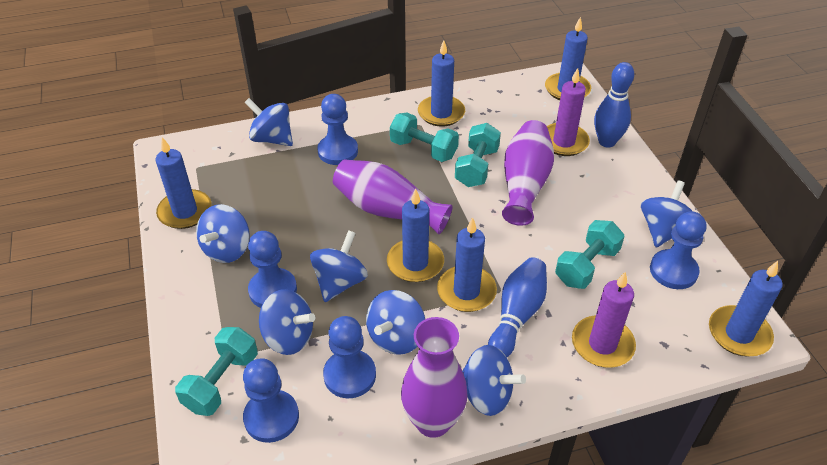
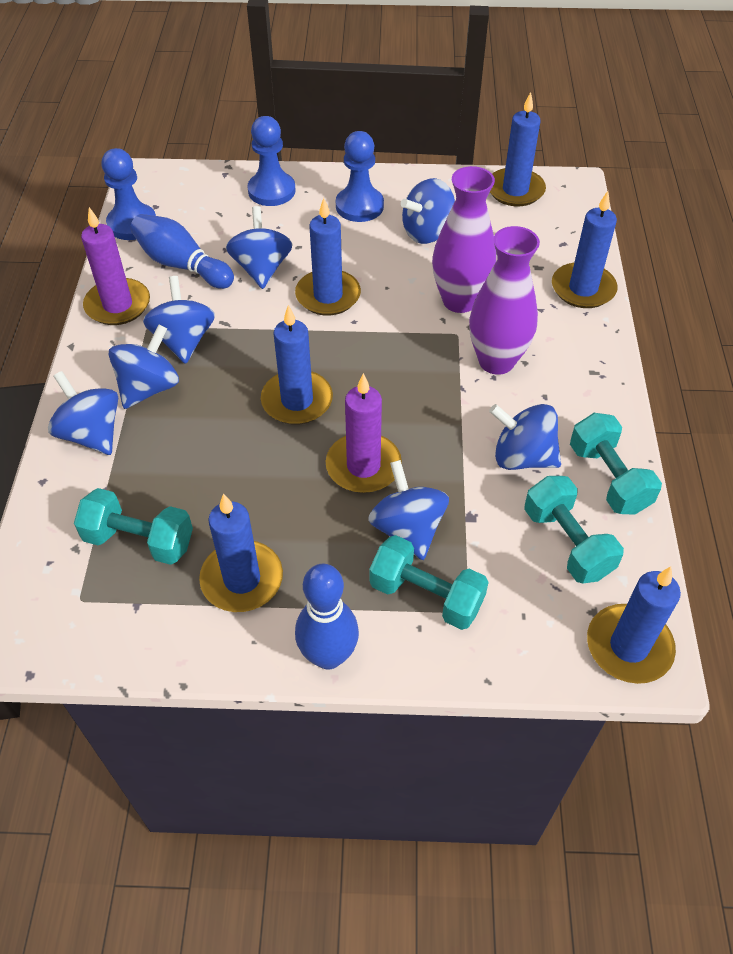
blue pawn: 5 -> 3
purple vase: 3 -> 2

